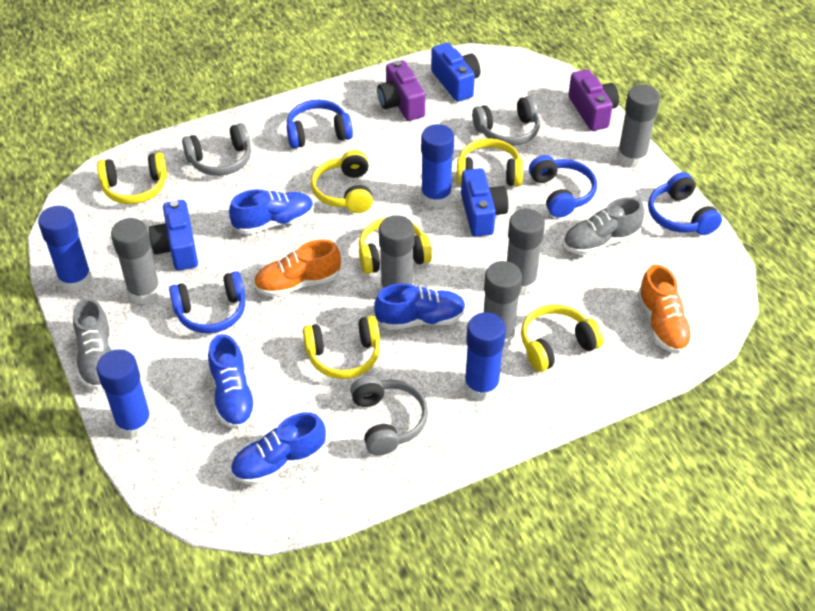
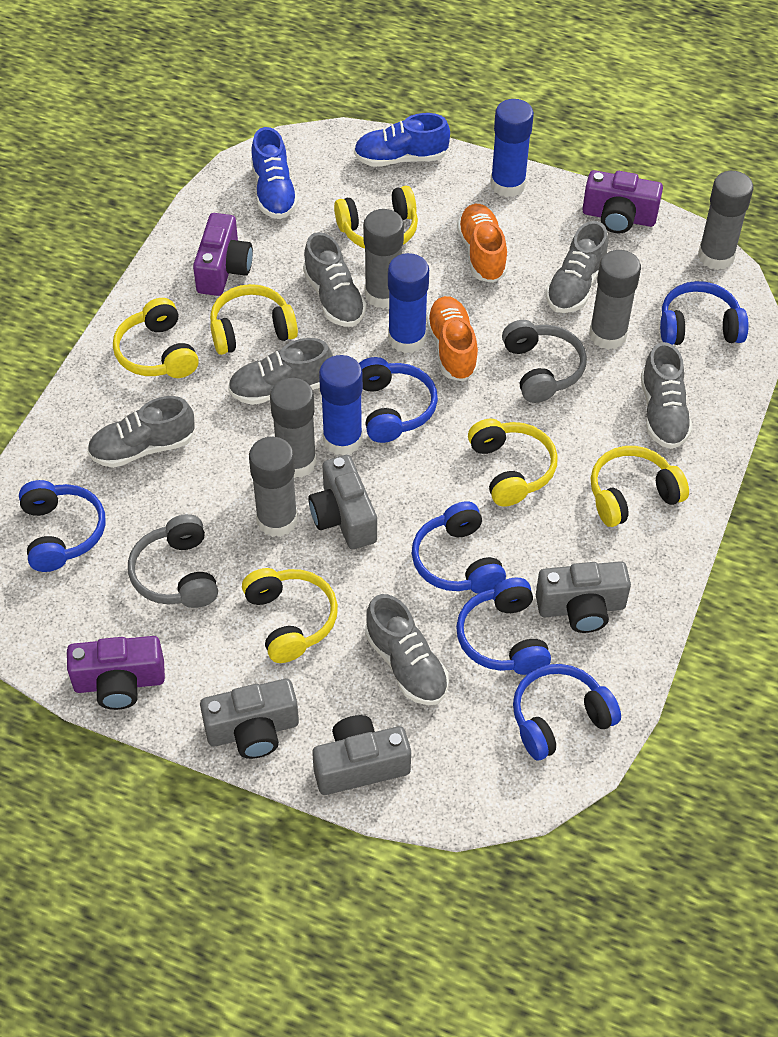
blue camera: 3 -> 0
blue glue stick: 4 -> 3
blue headphones: 4 -> 6
blue shoe: 4 -> 2
grey camera: 0 -> 4
grey headphones: 3 -> 2
grey shoe: 2 -> 6
purple camera: 2 -> 3

